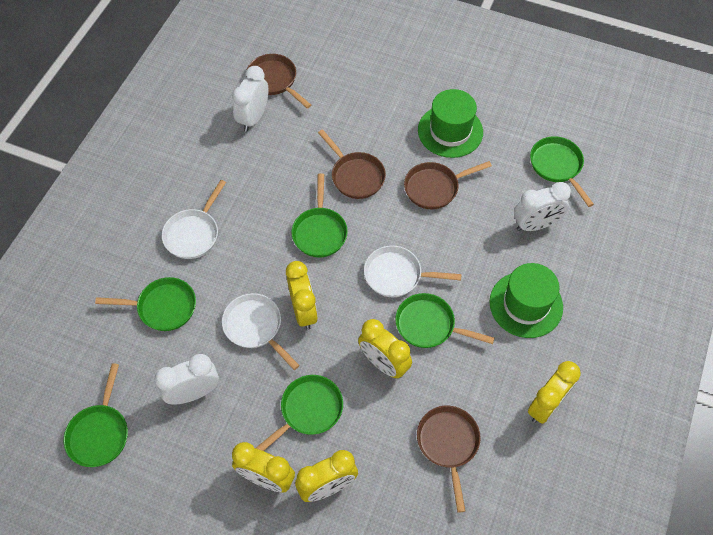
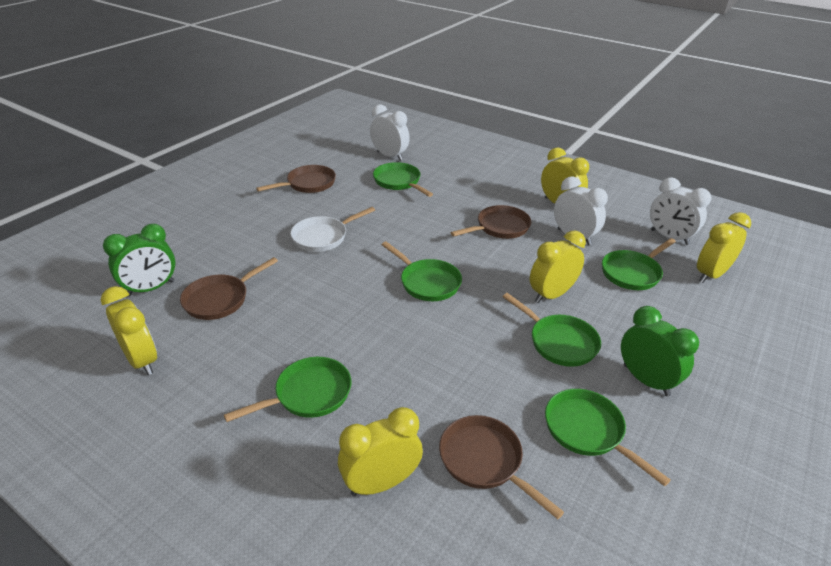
green clock: 0 -> 2
green hat: 2 -> 0
white pan: 3 -> 1

